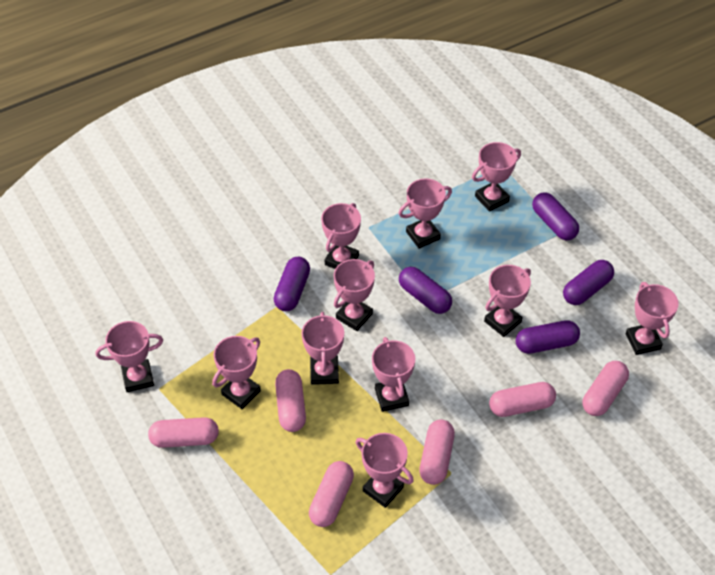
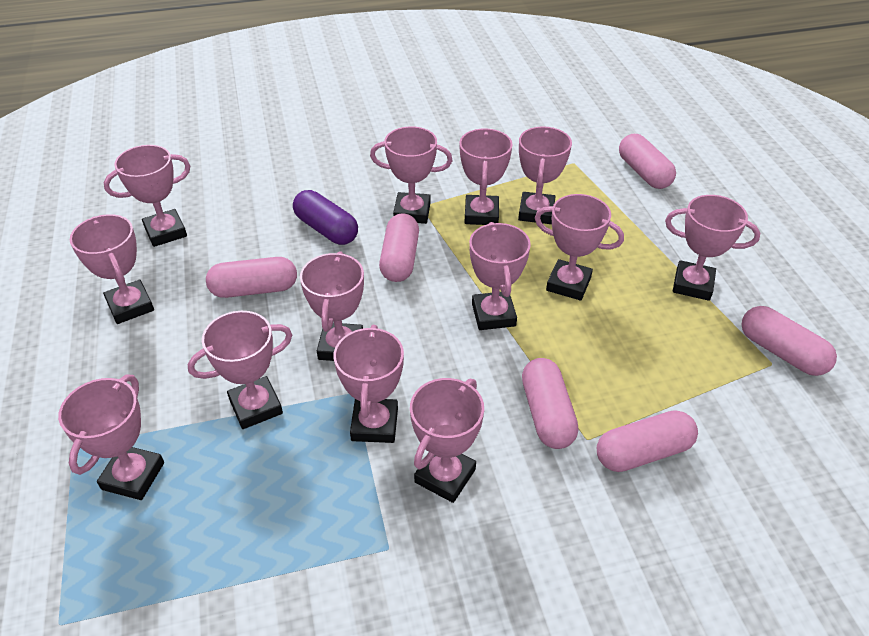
pink trophy: 11 -> 13
purple capsule: 5 -> 1

